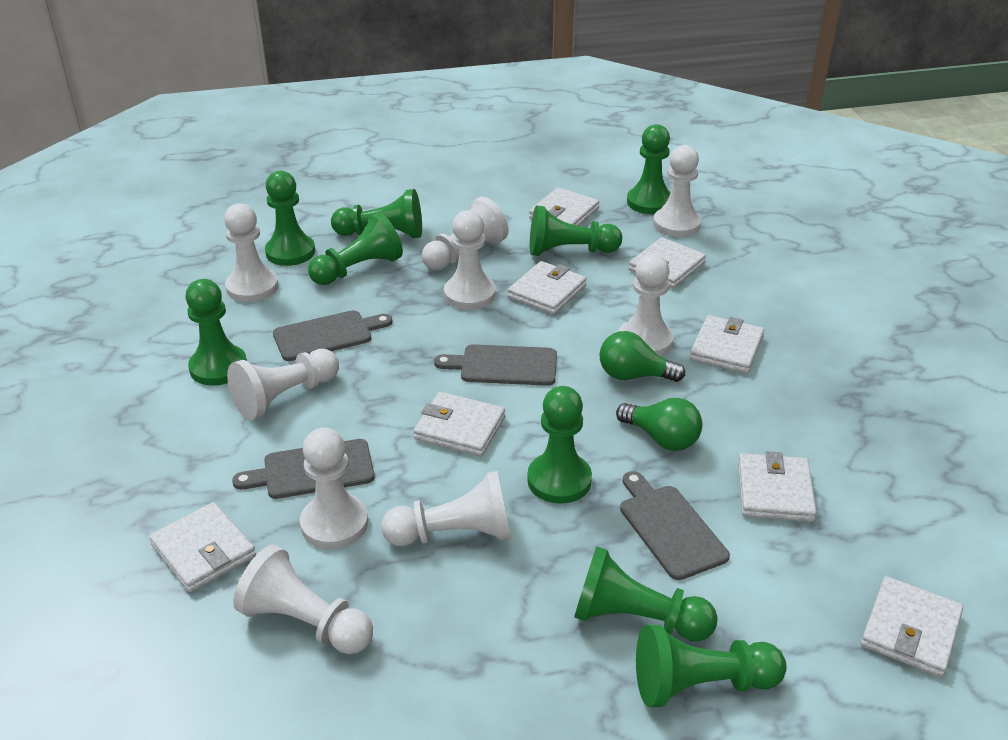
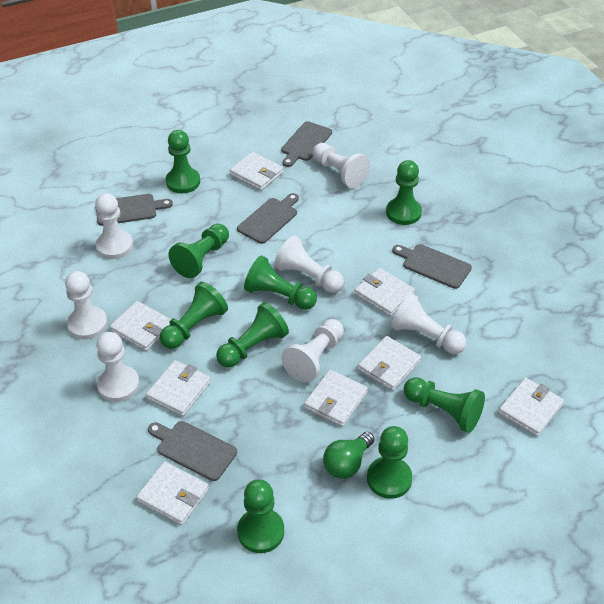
green light bulb: 2 -> 1
grey cutting board: 4 -> 5
white pawn: 9 -> 7

